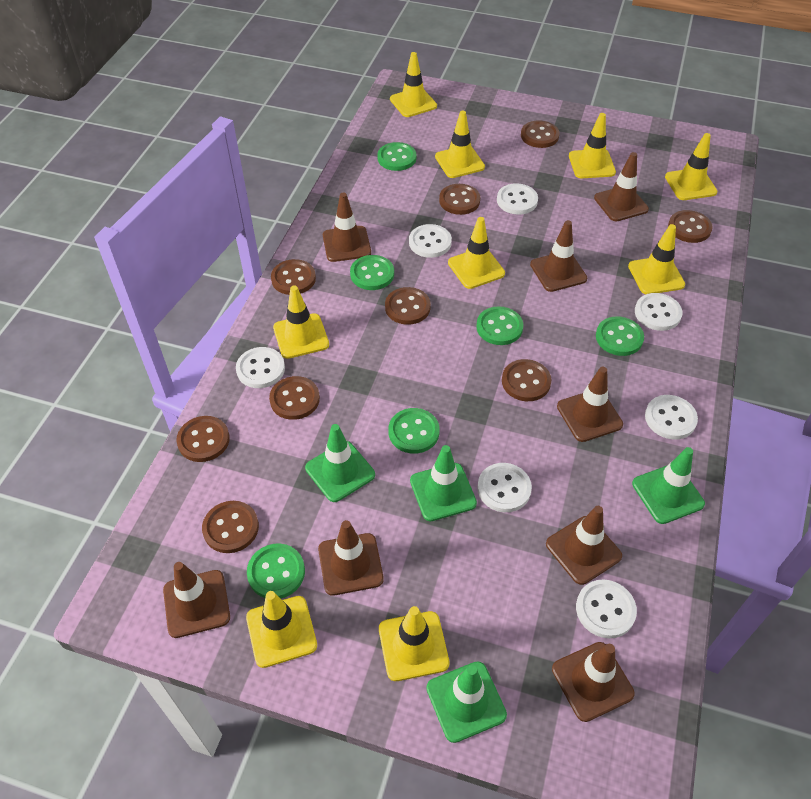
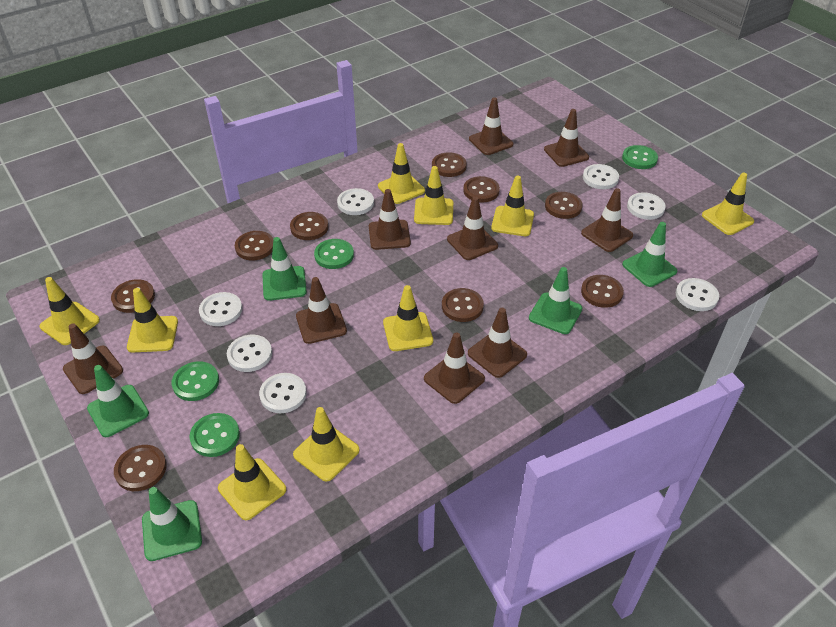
brown traffic cone: 8 -> 9
green button: 6 -> 4
green traffic cone: 4 -> 5

